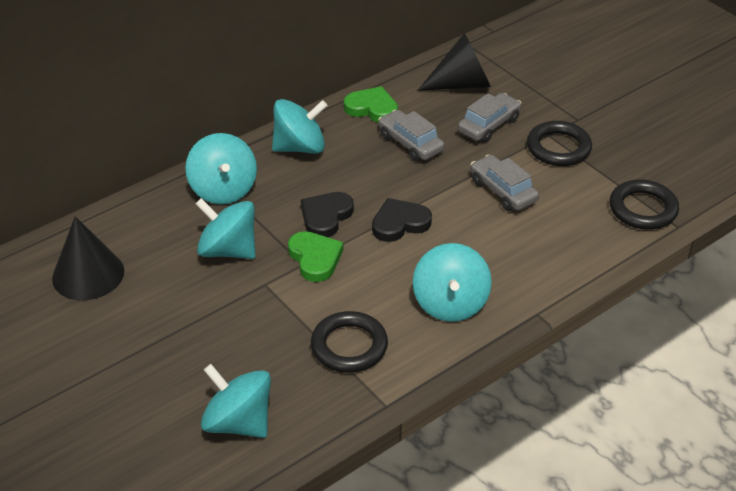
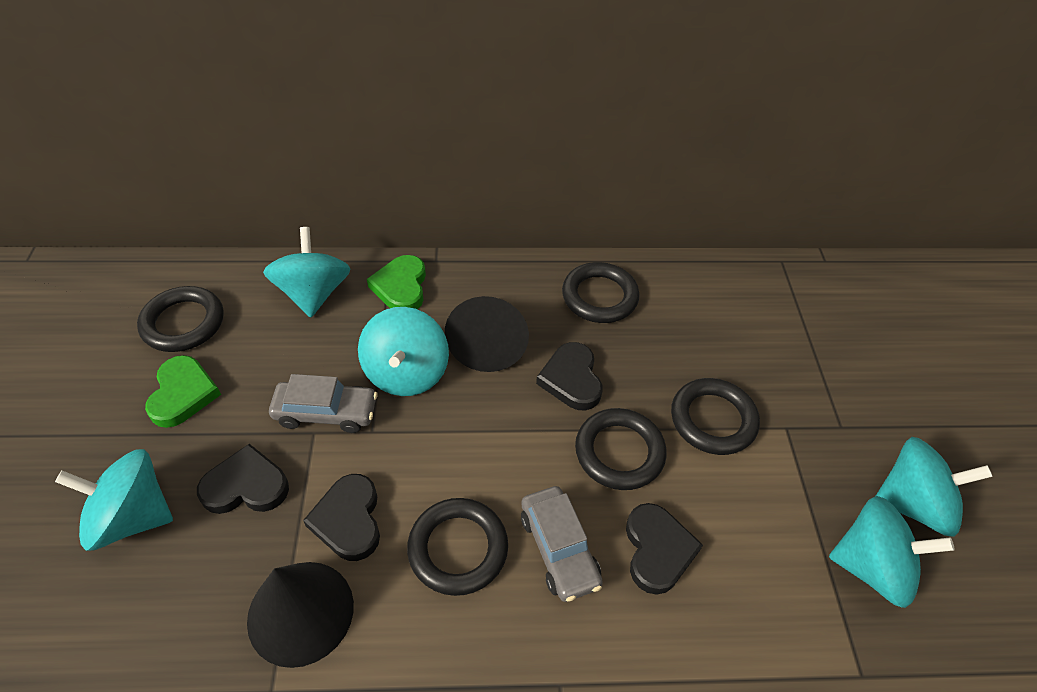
black heart: 2 -> 4
black ring: 3 -> 5
grey car: 3 -> 2

